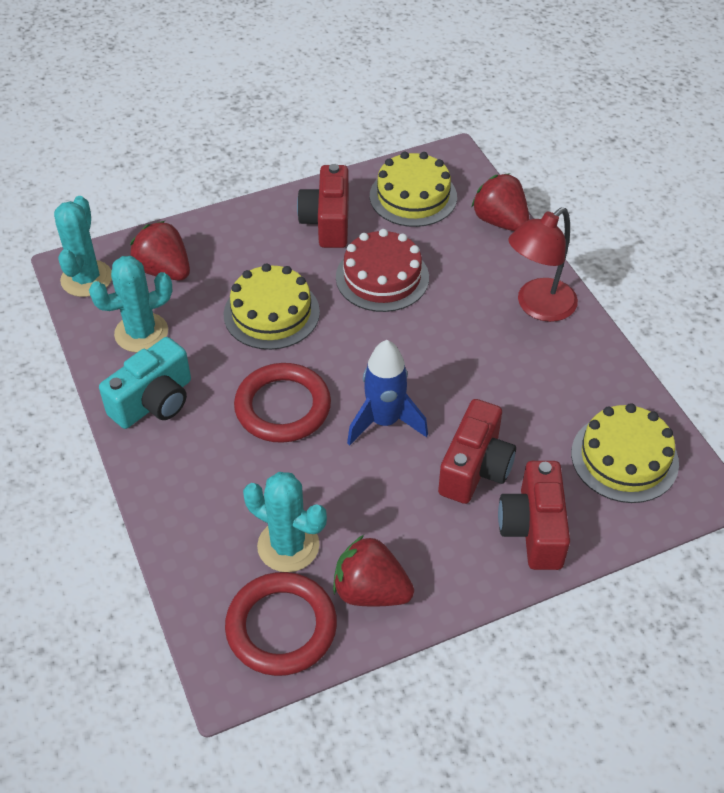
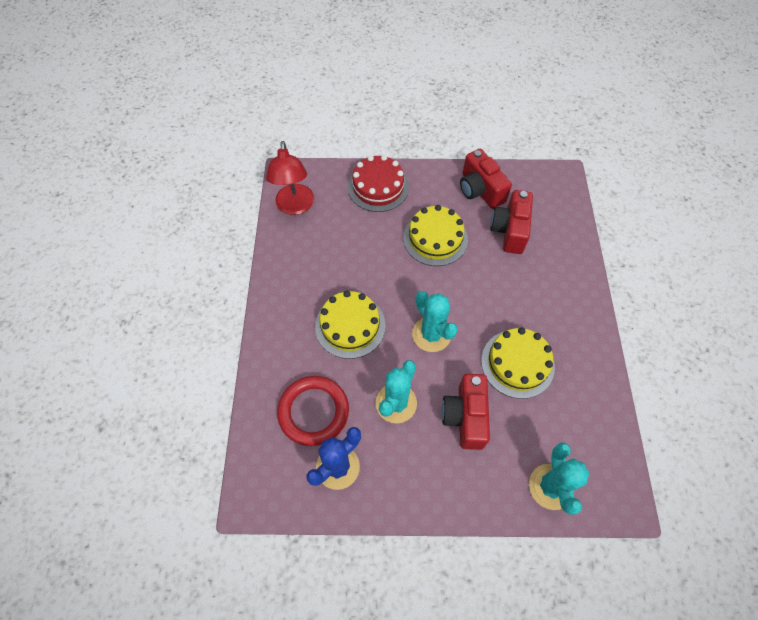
blue cactus: 0 -> 1
blue rocket: 1 -> 0
red ring: 2 -> 1
red strawberry: 3 -> 0
turquoise camera: 1 -> 0

